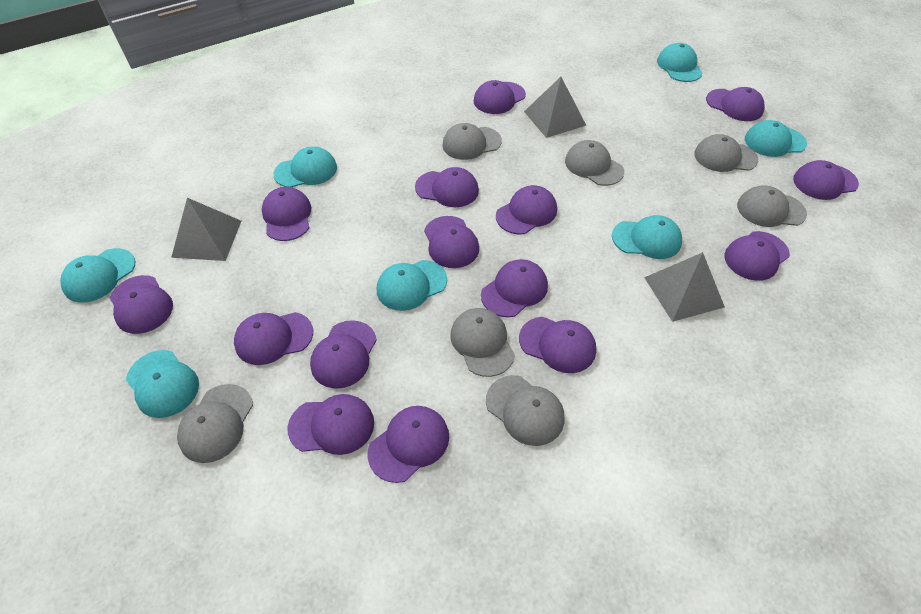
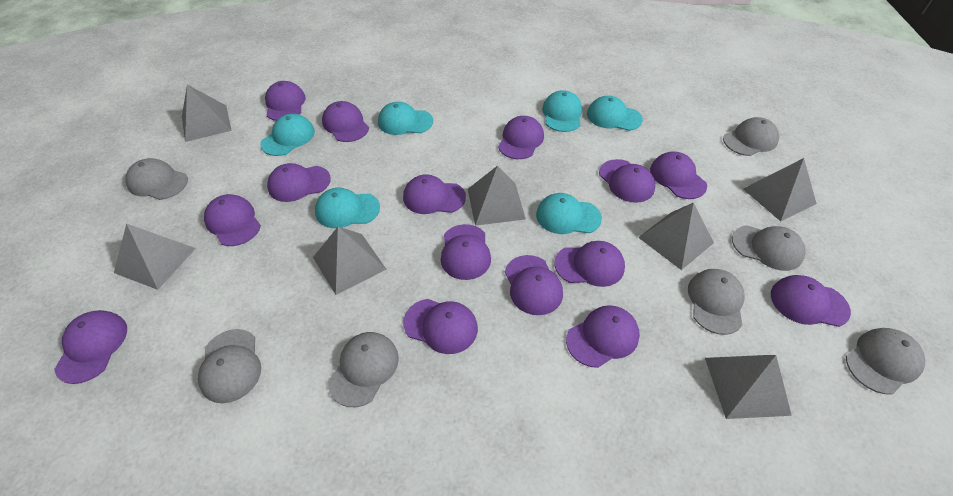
grey pyramid: 3 -> 7
turquoise cap: 7 -> 6

